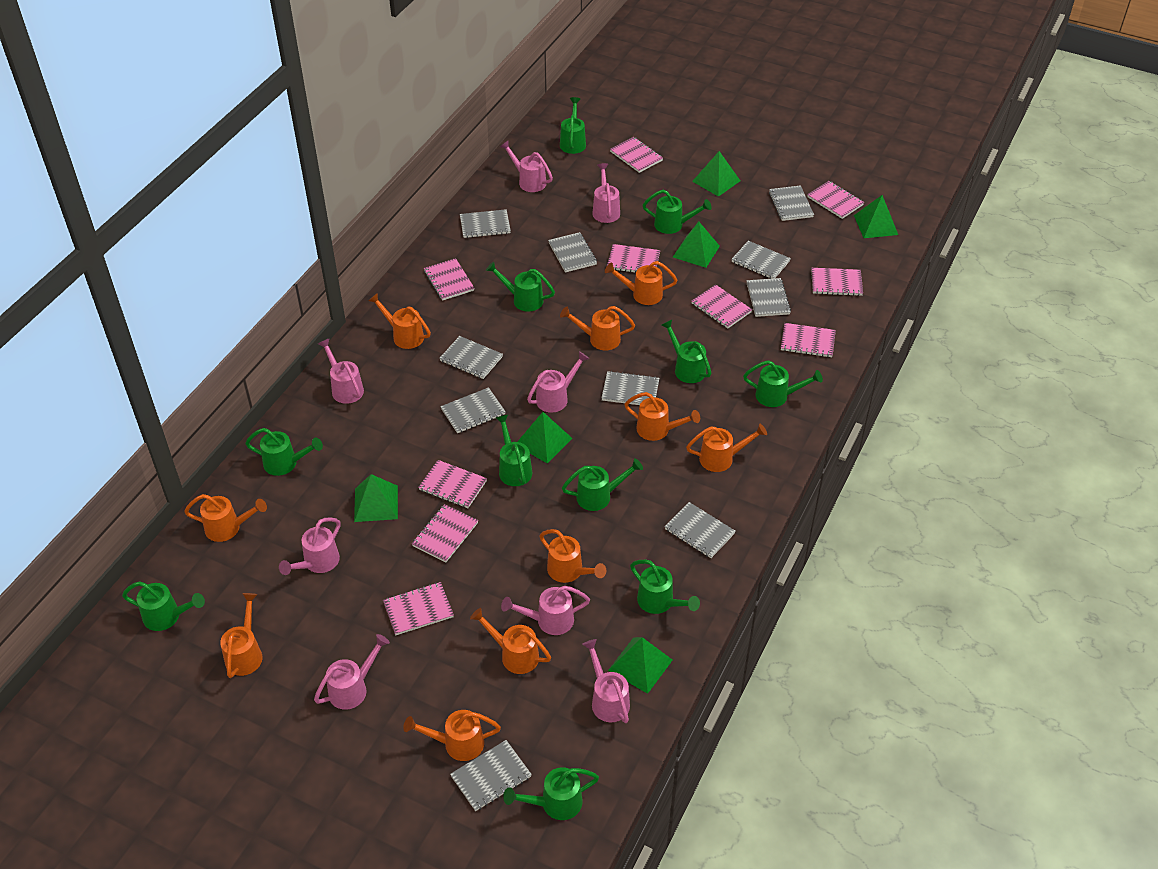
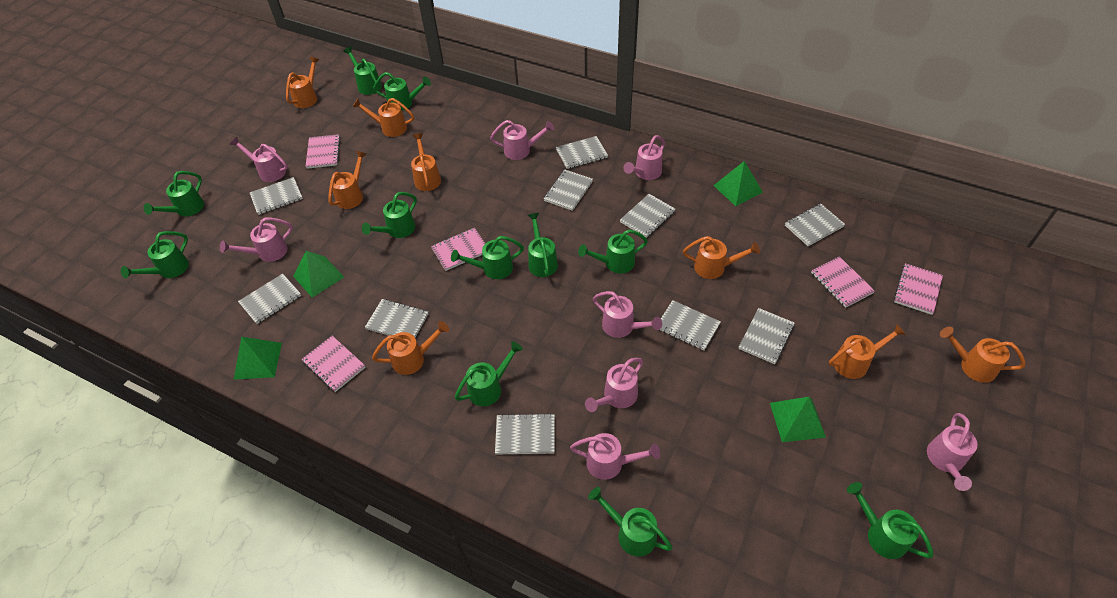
green pyramid: 6 -> 4
orange watering can: 10 -> 8
pink notebook: 10 -> 5

